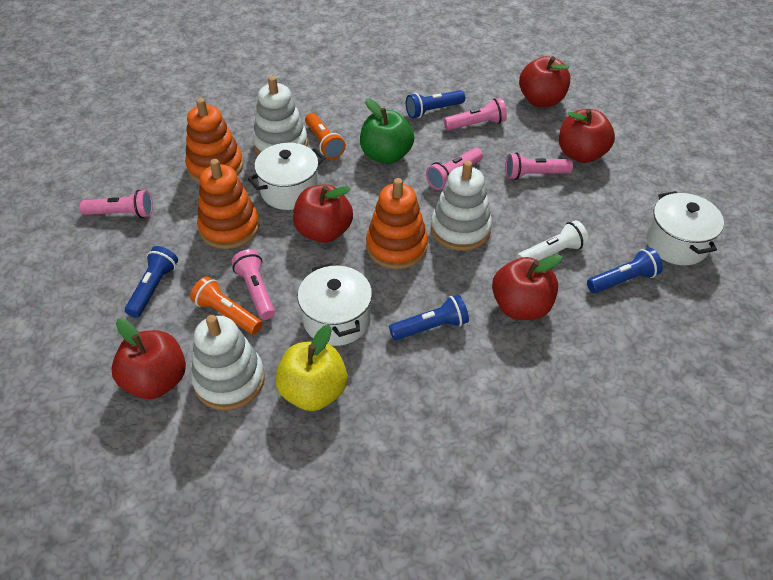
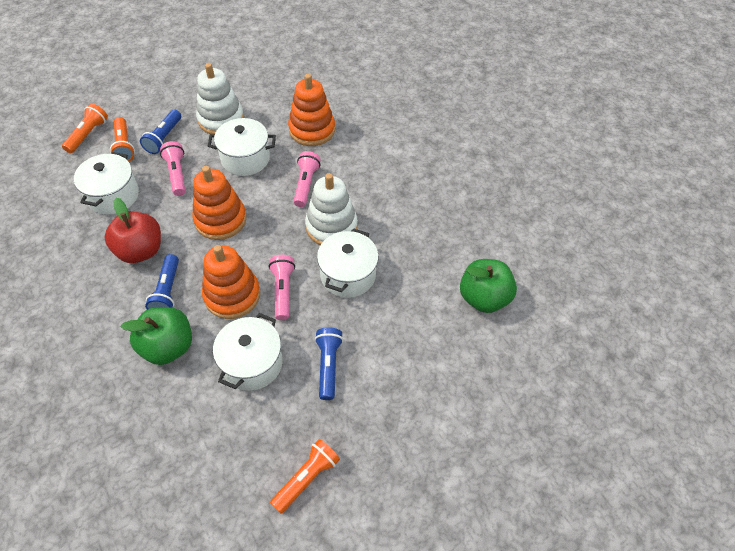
blue flashlight: 4 -> 3
green apple: 1 -> 2
orange flashlight: 2 -> 3
pink flashlight: 5 -> 3
red apple: 5 -> 1
white flashlight: 1 -> 0
white pot: 3 -> 4
white stacking toy: 3 -> 2
yellow apple: 1 -> 0

